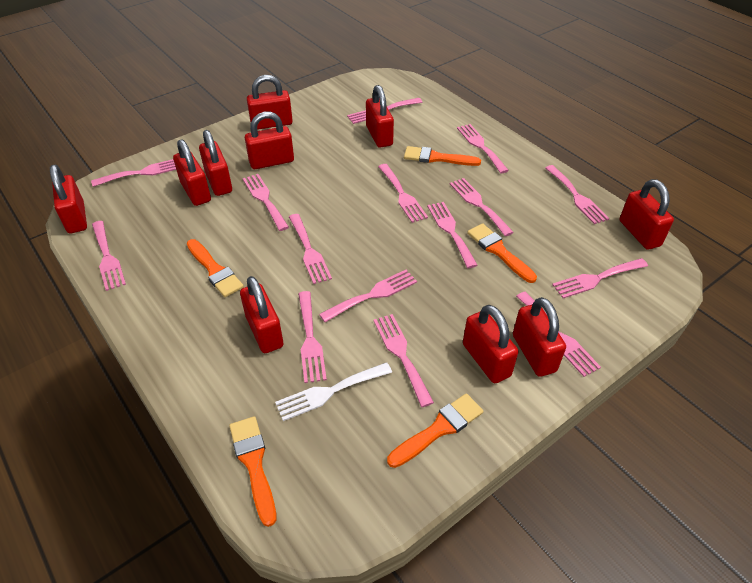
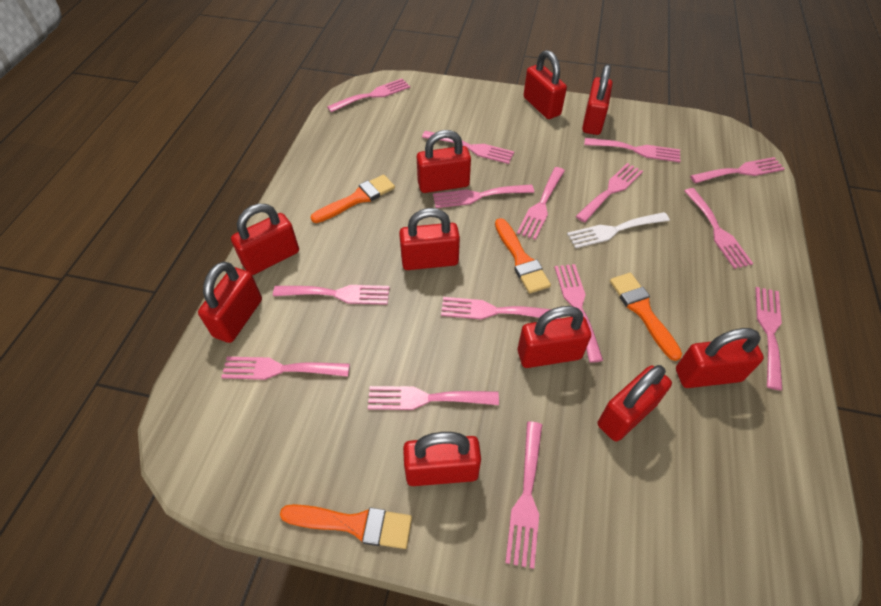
orange brush: 5 -> 4

